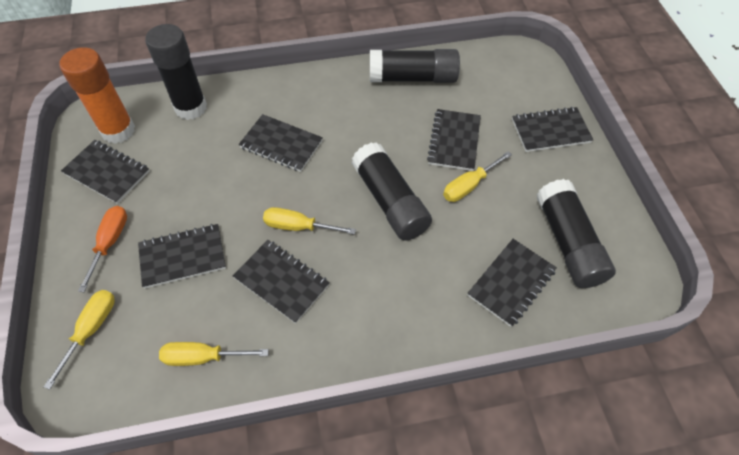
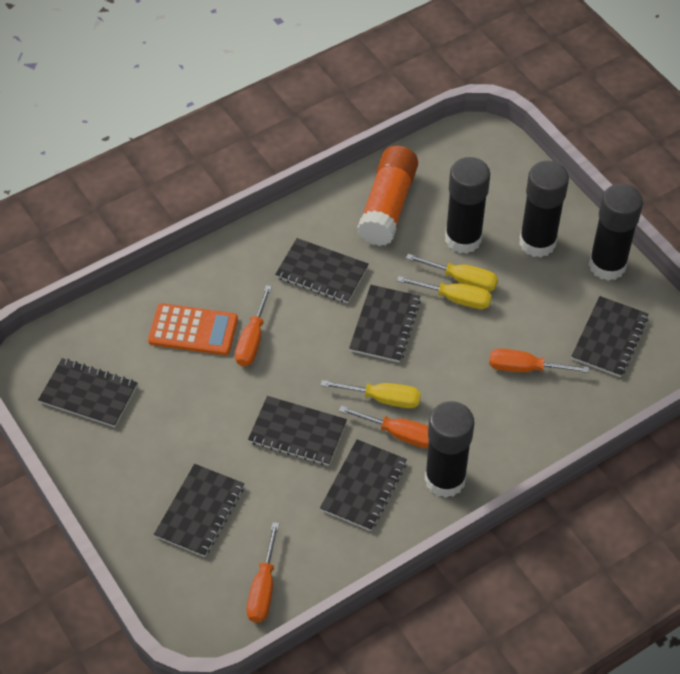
orange calculator: 0 -> 1
orange screwdriver: 1 -> 4
yellow screwdriver: 4 -> 3

